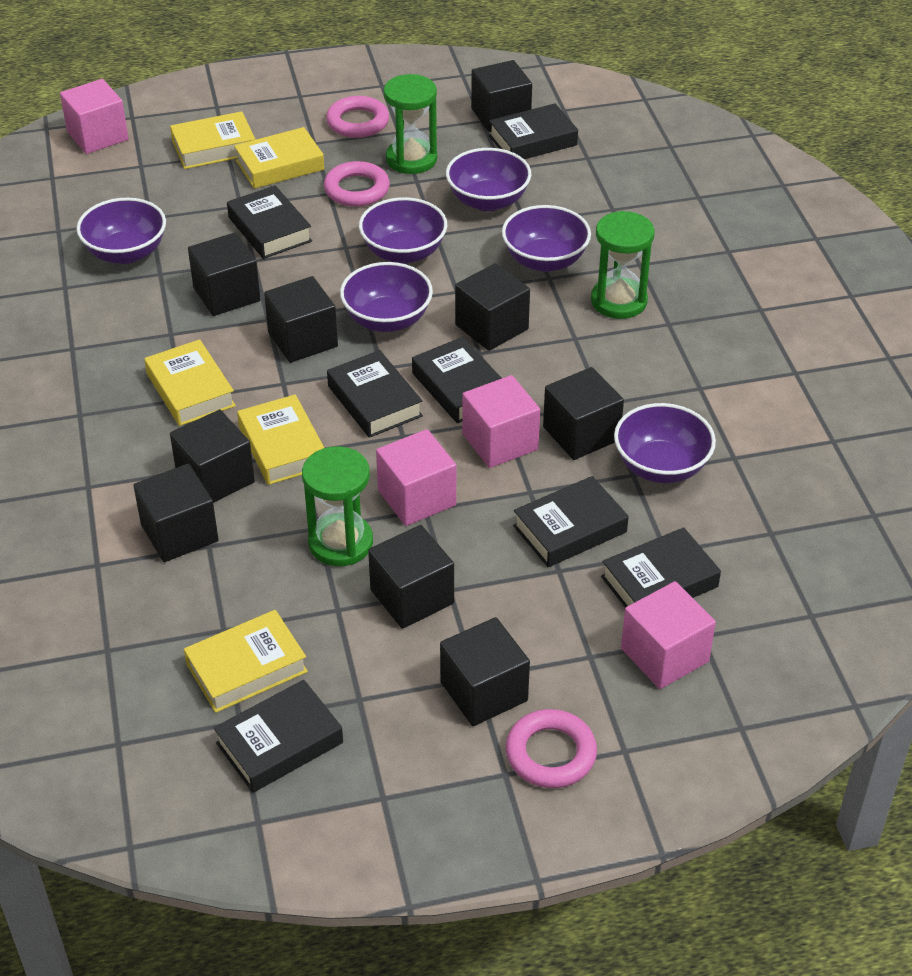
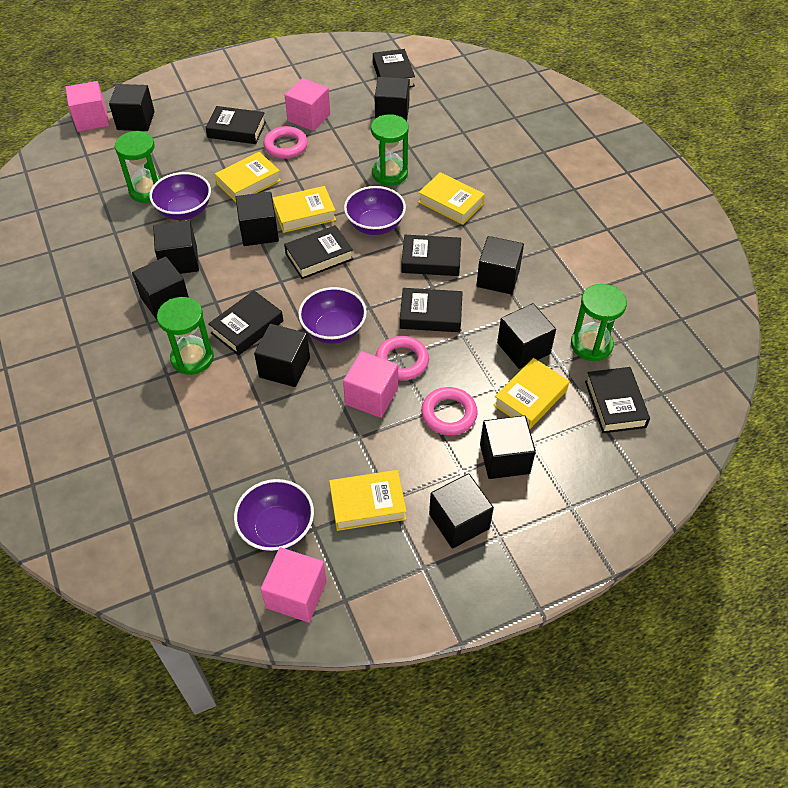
black cube: 9 -> 10
green hourglass: 3 -> 4
purple bowl: 6 -> 4

